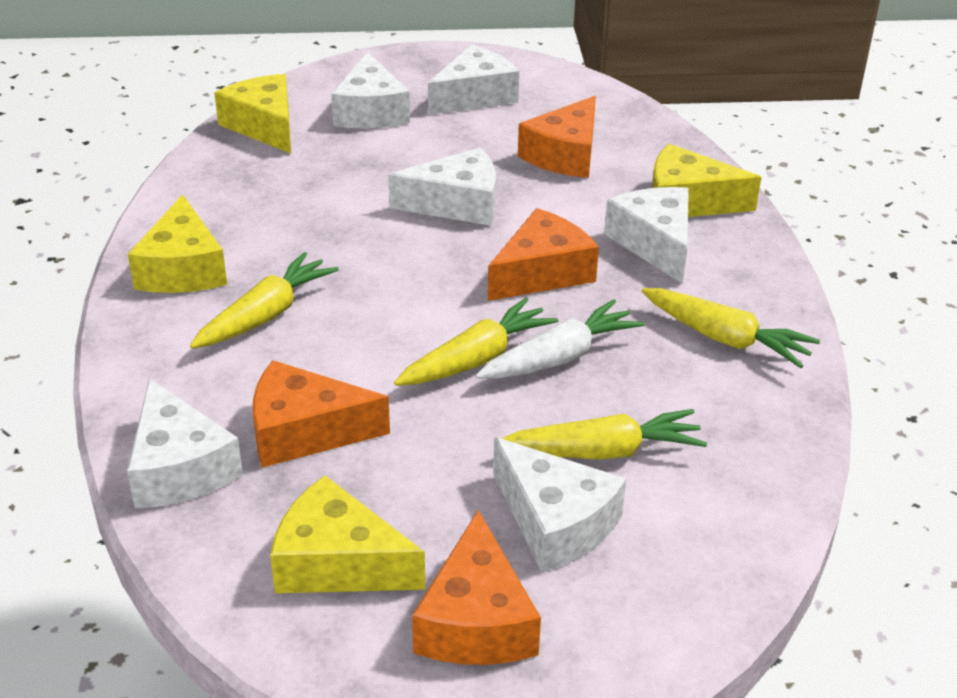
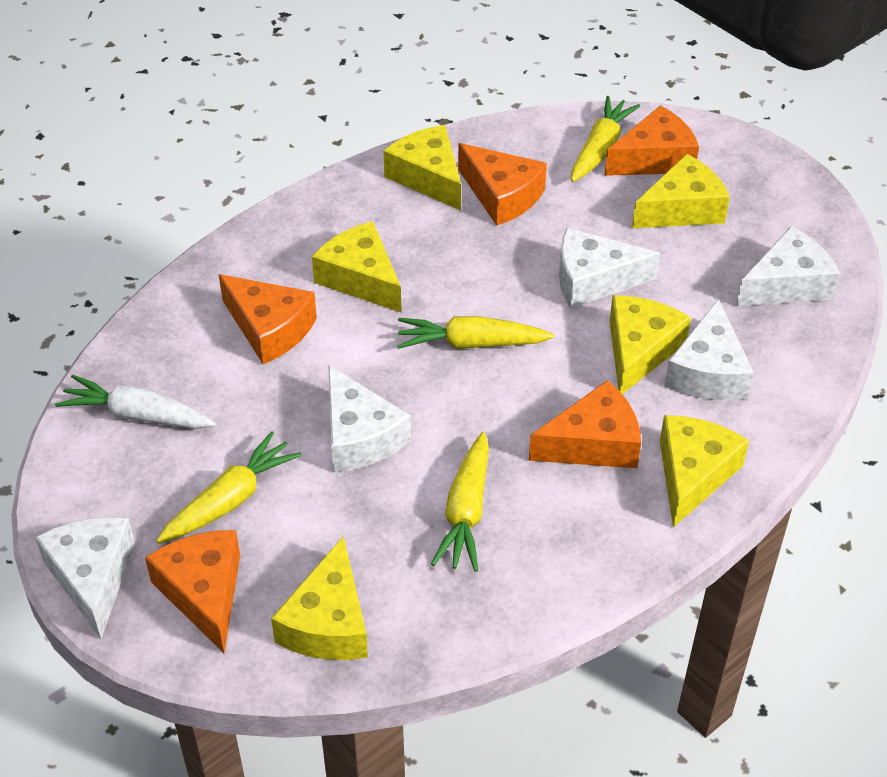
orange cheese: 4 -> 5
white cheese: 6 -> 5
yellow cheese: 4 -> 6

